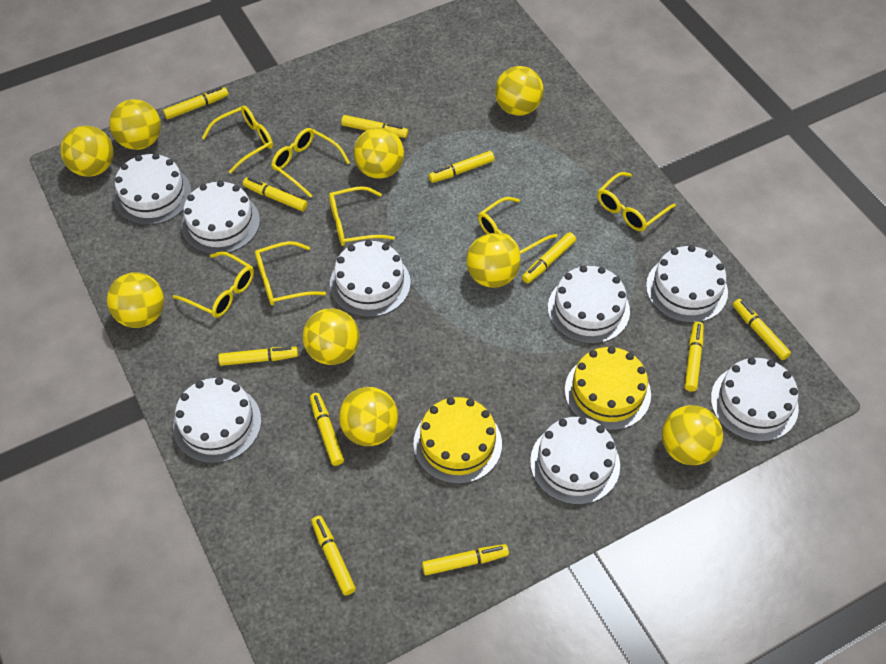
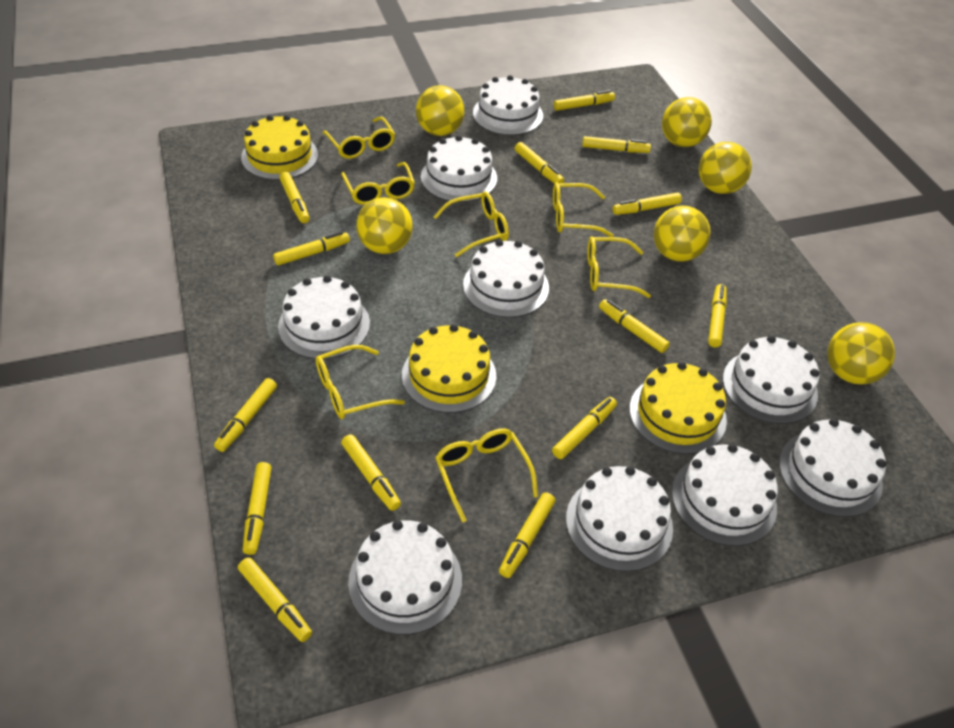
white cake: 8 -> 9
yellow ball: 9 -> 6
yellow cake: 2 -> 3
yellow marker: 11 -> 14

